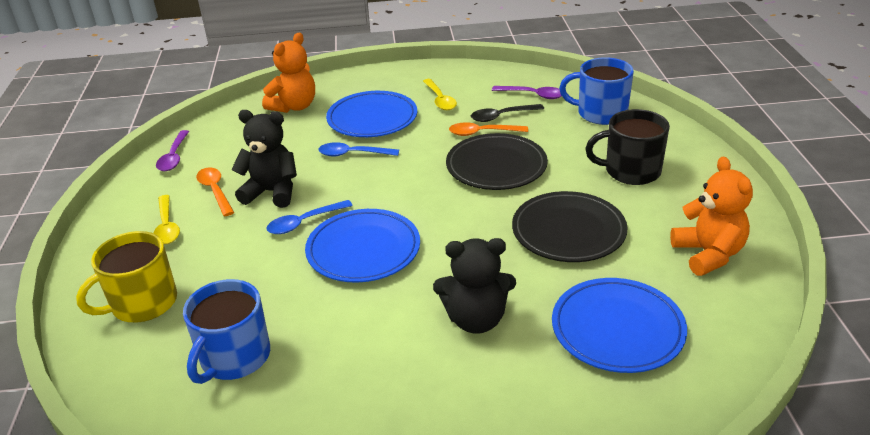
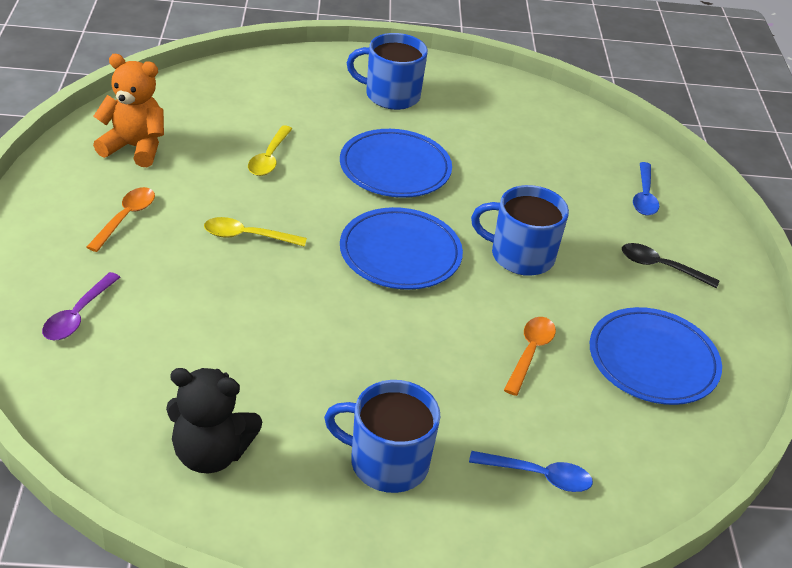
black mug: 1 -> 0
black plate: 2 -> 0
black teddy bear: 2 -> 1
blue mug: 2 -> 3
orange teddy bear: 2 -> 1
purple spoon: 2 -> 1
yellow mug: 1 -> 0

